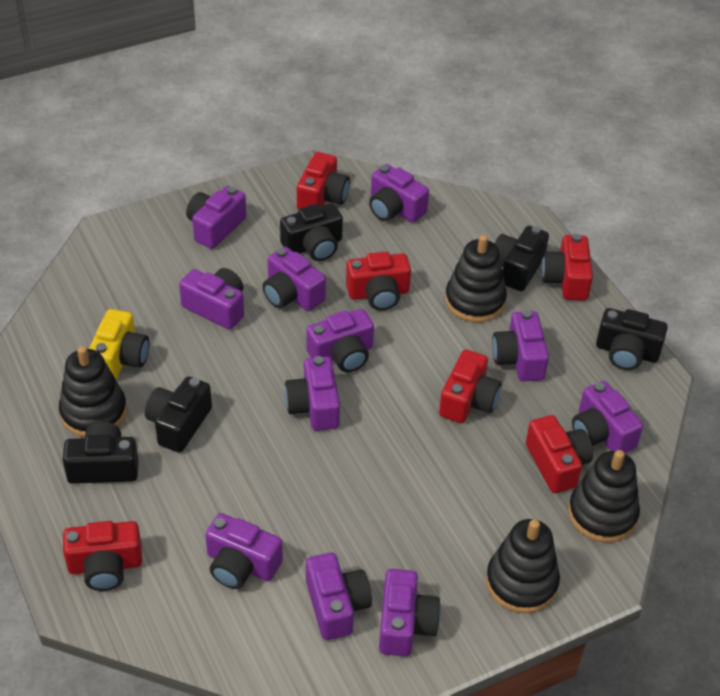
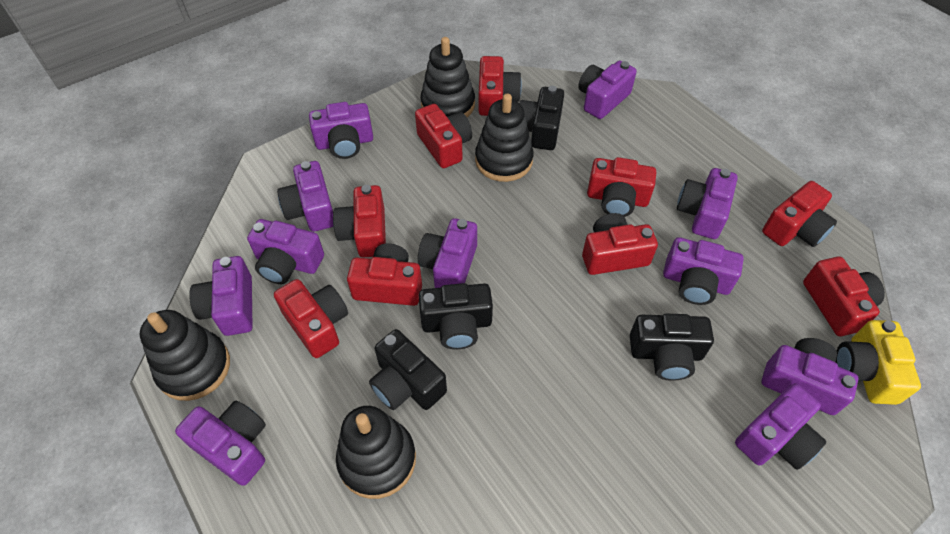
black camera: 5 -> 4
red camera: 6 -> 9

